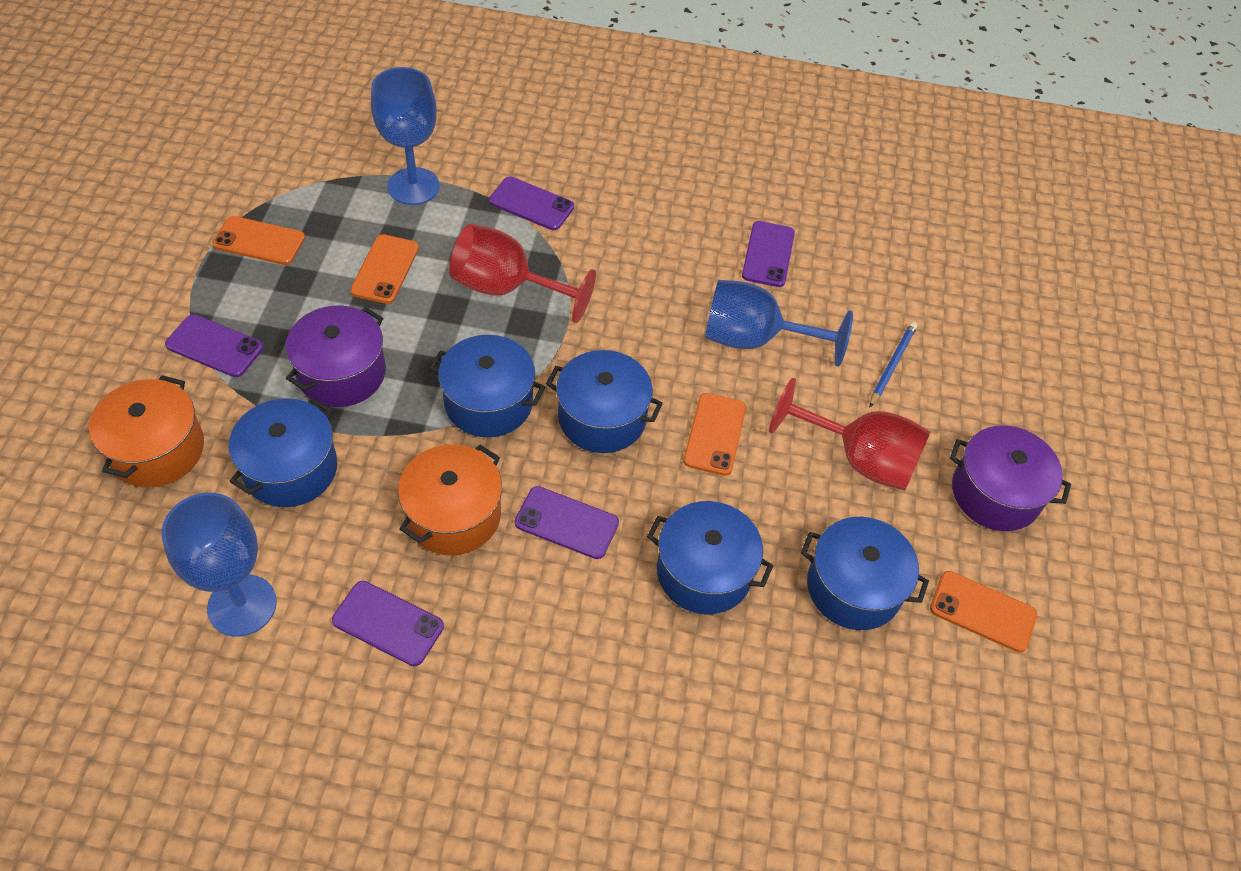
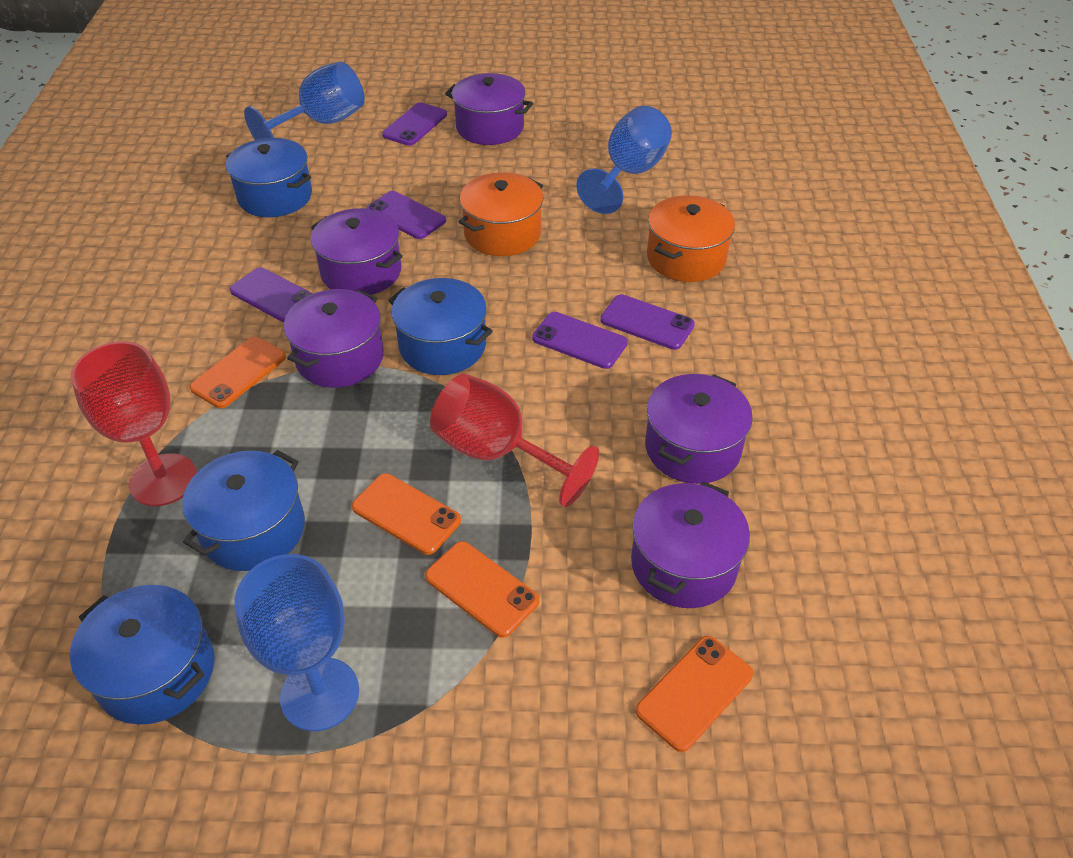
blue pencil: 1 -> 0
blue pot: 5 -> 4
purple pot: 2 -> 5

